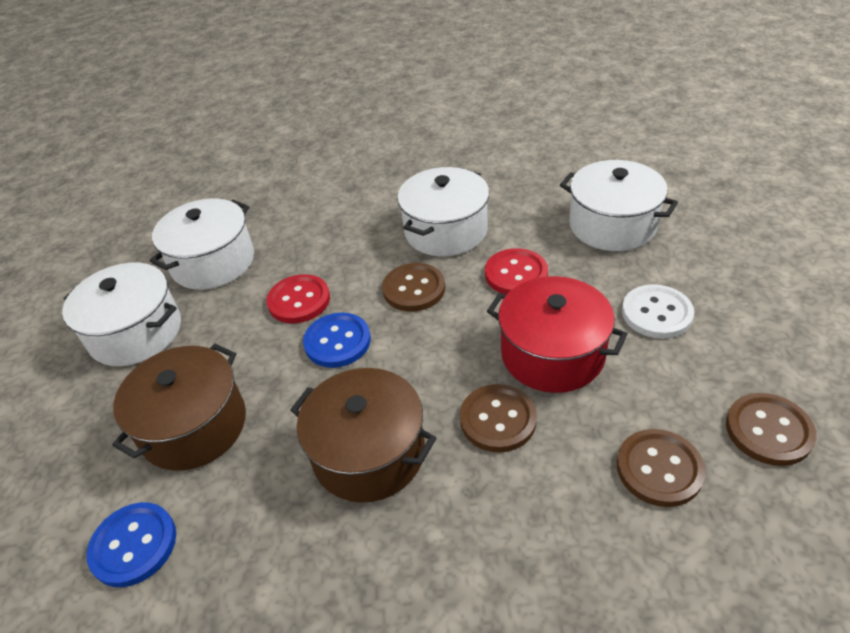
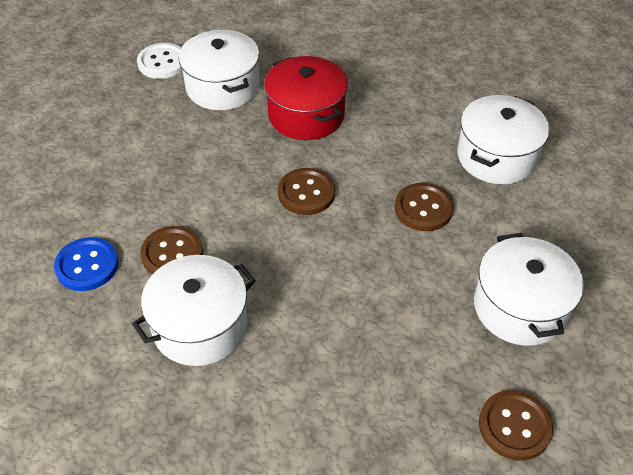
blue button: 2 -> 1
brown pot: 2 -> 0
red button: 2 -> 0

